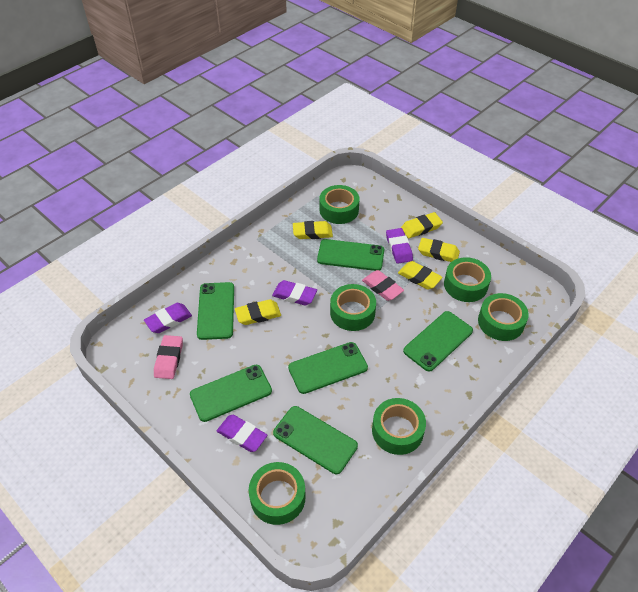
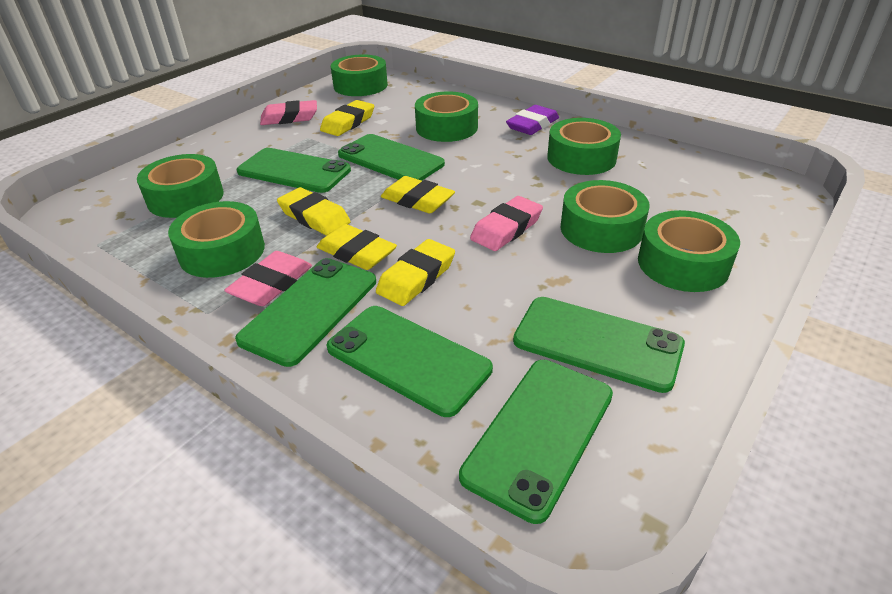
green tape: 6 -> 7
pink eraser: 2 -> 3
purple eraser: 4 -> 1

